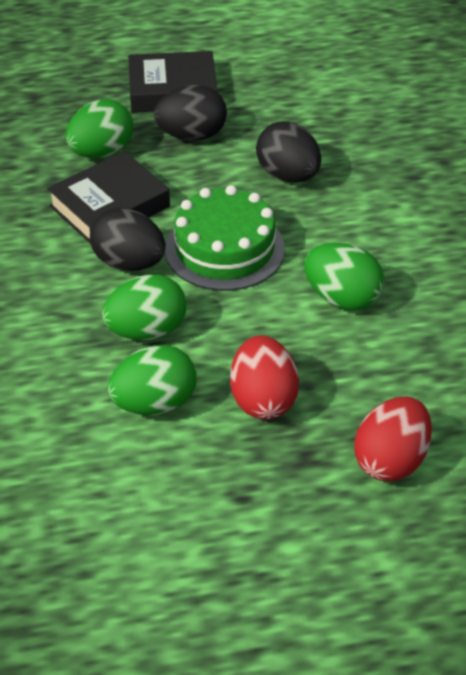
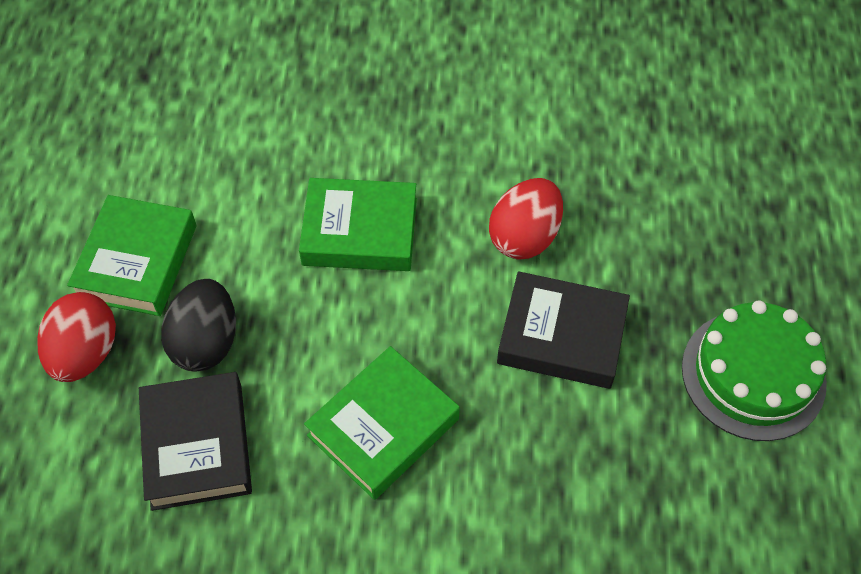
black egg: 3 -> 1
green book: 0 -> 3
green egg: 4 -> 0

